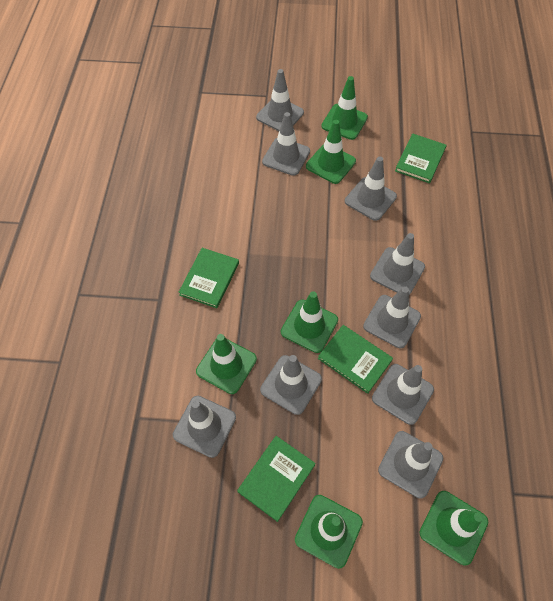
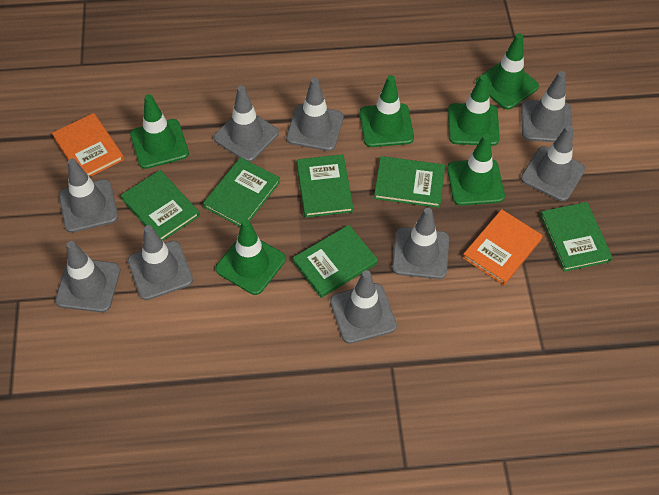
green book: 4 -> 6
orange book: 0 -> 2

